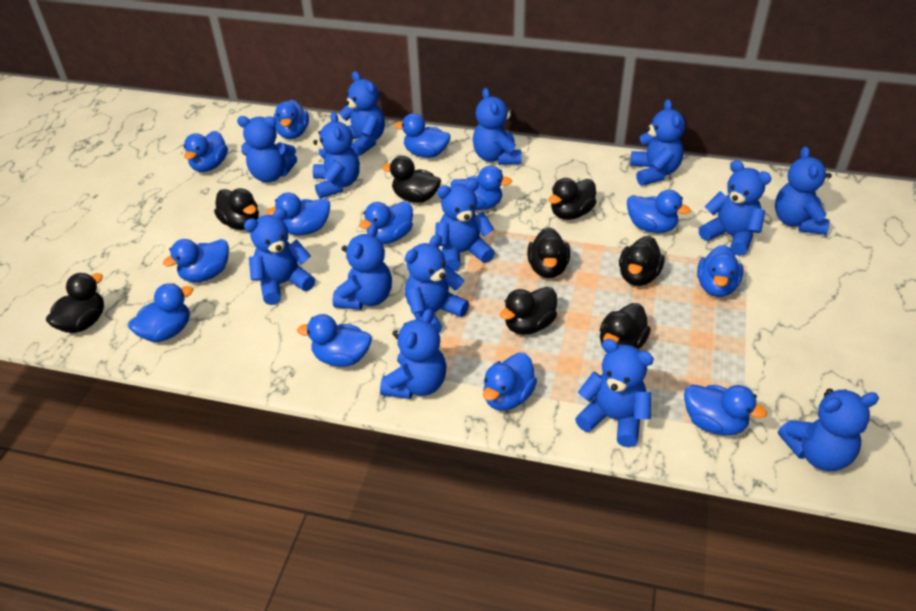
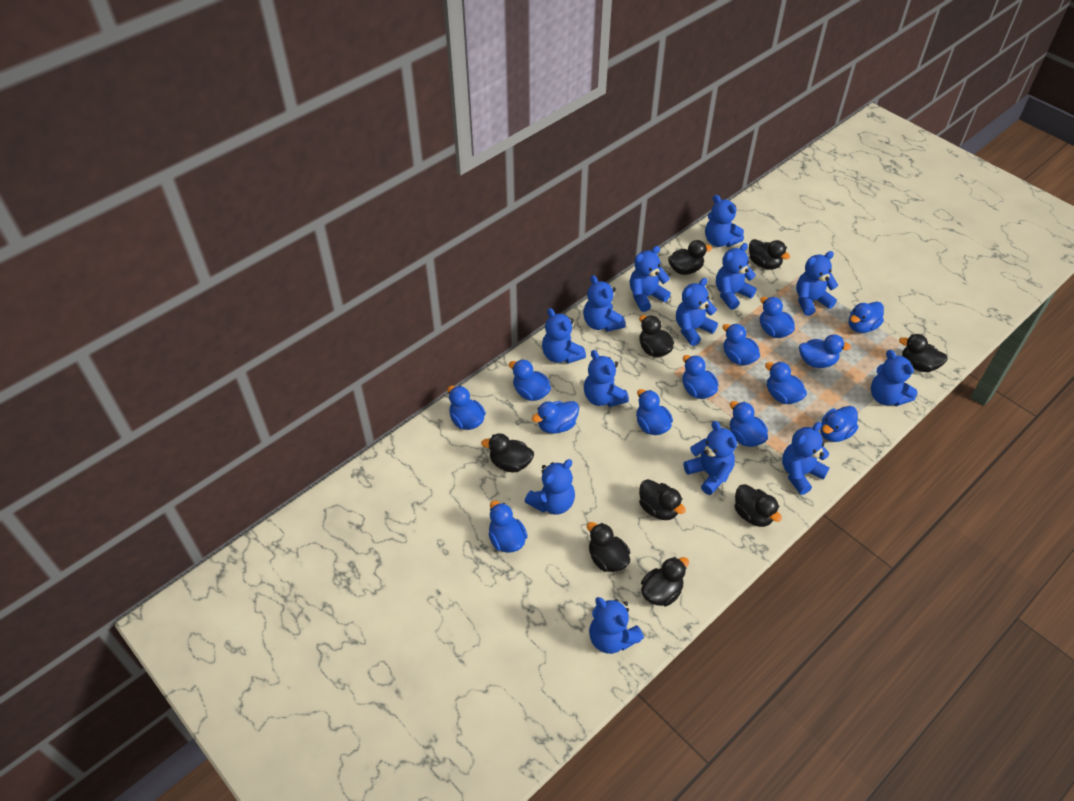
black duck: 8 -> 9
blue teddy bear: 14 -> 13

